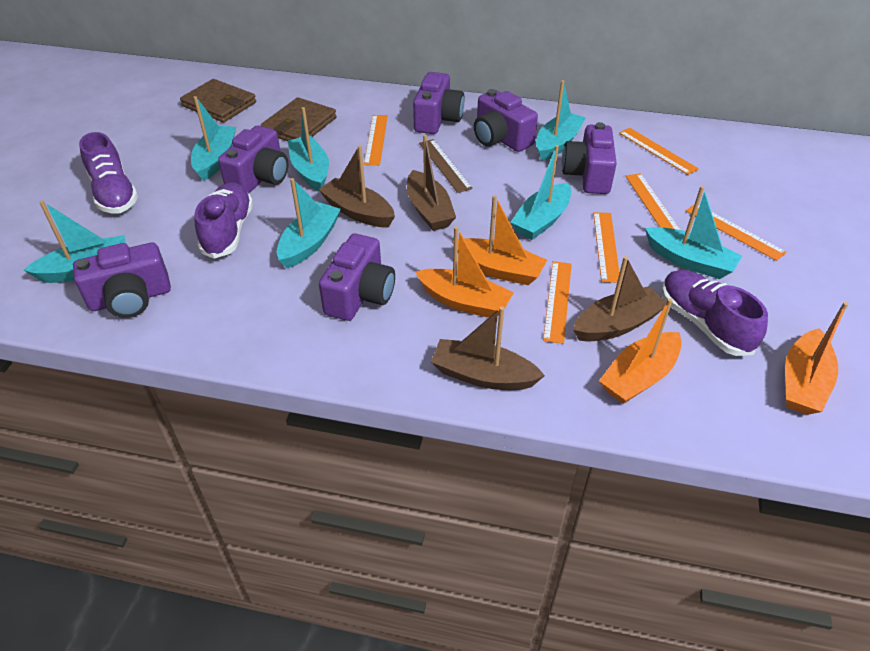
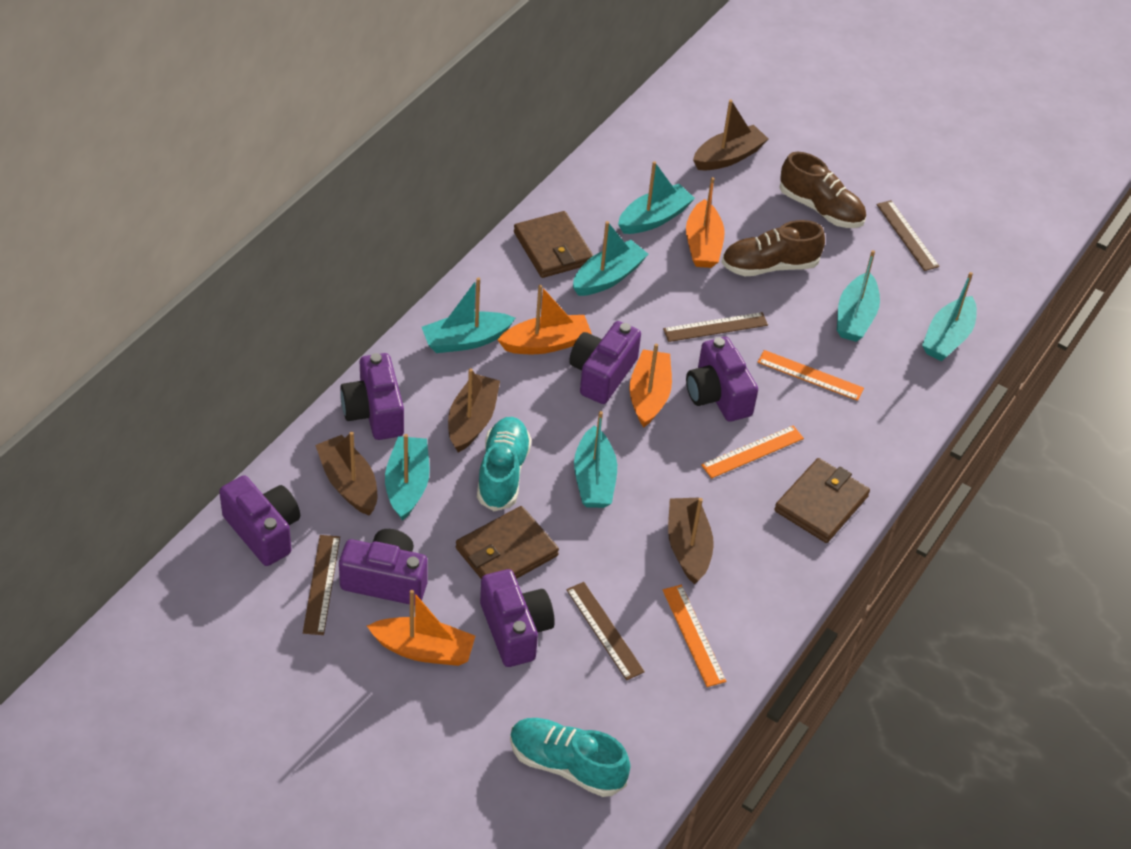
brown ruler: 1 -> 4
brown shoe: 0 -> 2
brown wallet: 2 -> 3
orange ruler: 6 -> 3
purple shoe: 3 -> 0
turquoise shoe: 0 -> 2

